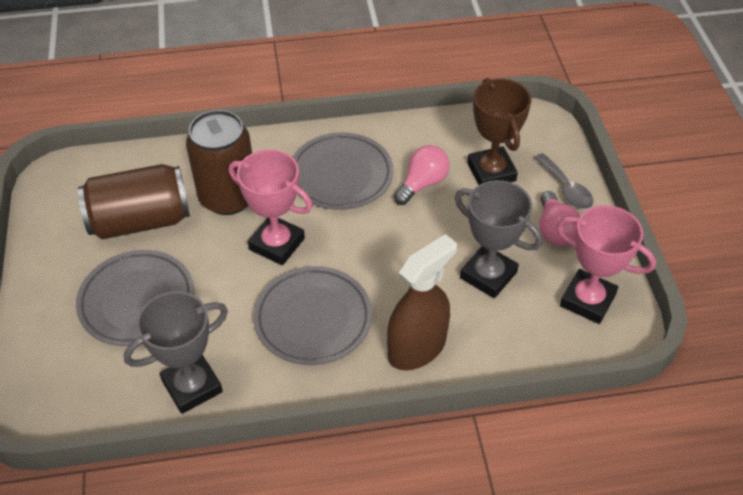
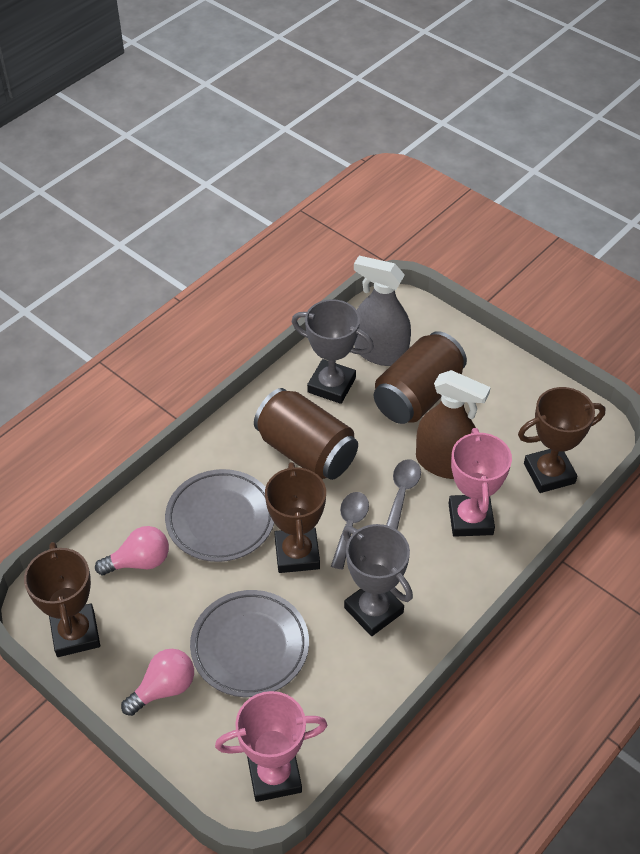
brown trophy: 1 -> 3
grey plate: 3 -> 2
grey spoon: 1 -> 2
grey spray bottle: 0 -> 1

